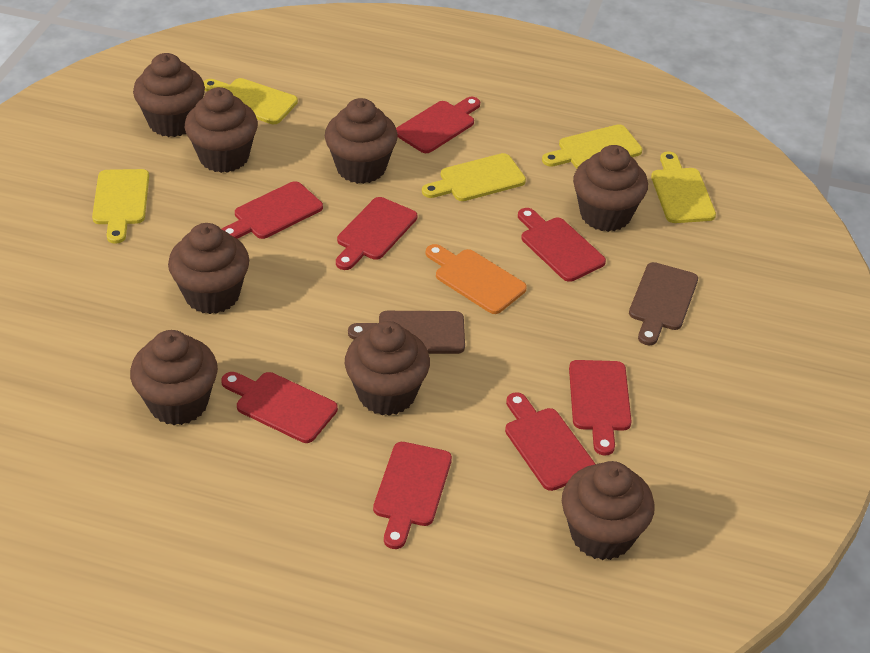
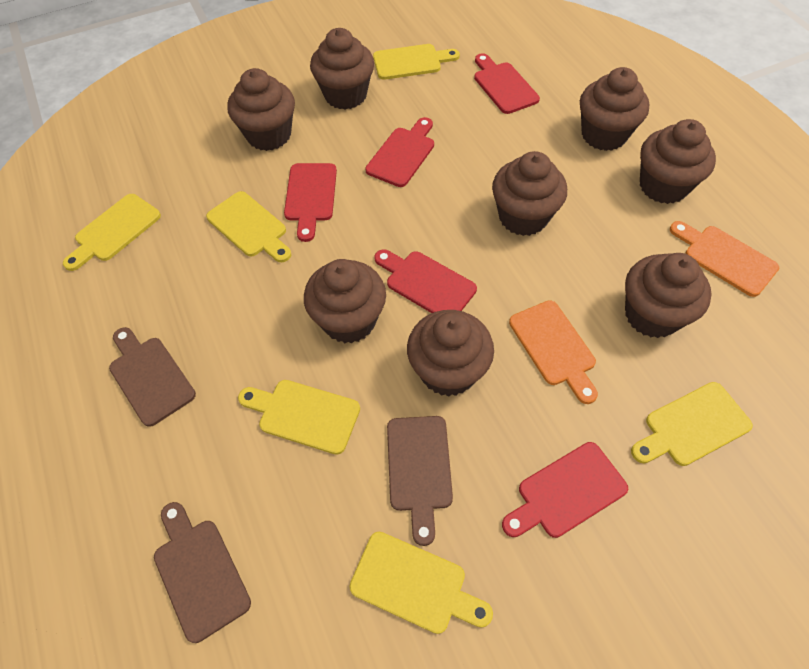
brown cutting board: 2 -> 3
orange cutting board: 1 -> 2
red cutting board: 8 -> 5
yellow cutting board: 5 -> 6

